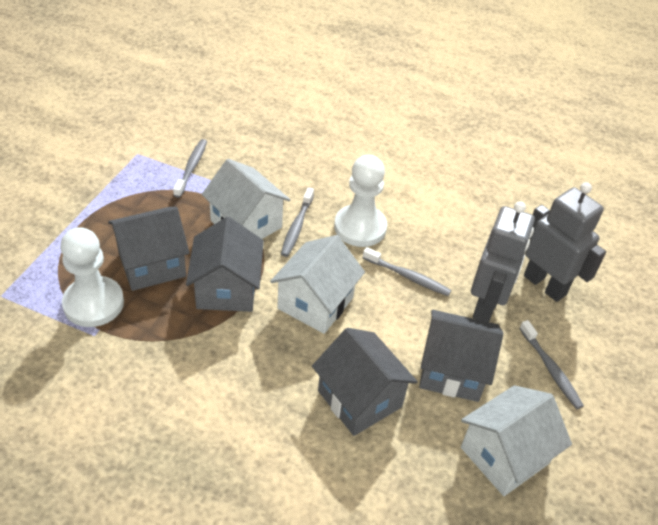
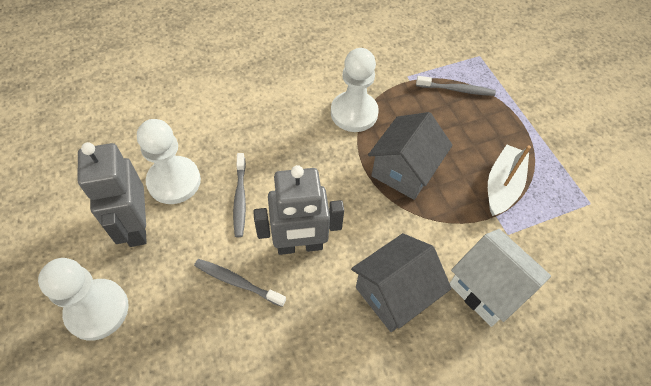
grey house: 4 -> 2
grey toothbrush: 4 -> 3
white boat: 0 -> 1
white house: 3 -> 1
white pawn: 2 -> 3

